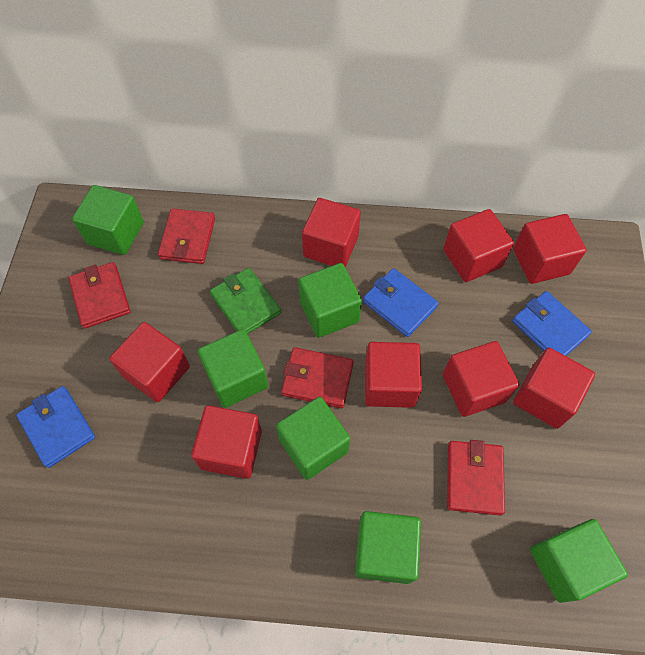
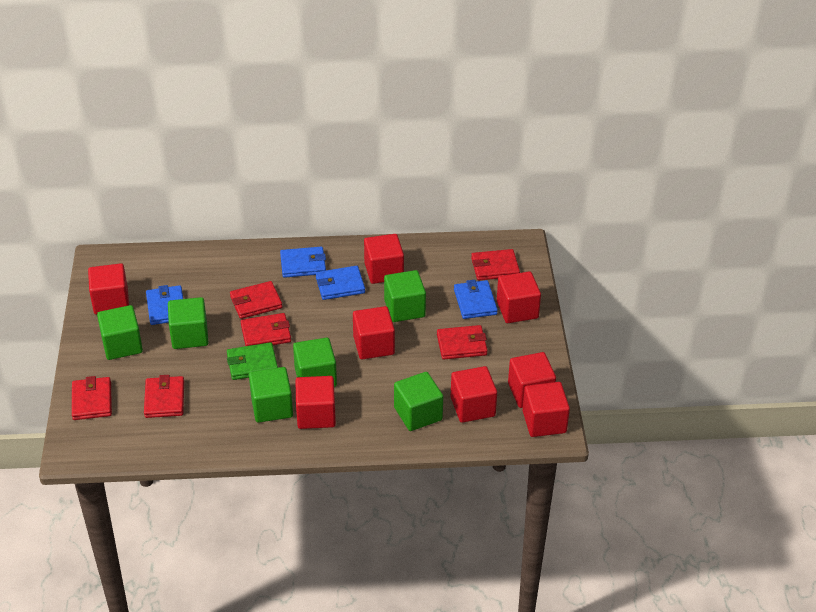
blue wallet: 3 -> 4
red wallet: 4 -> 6

